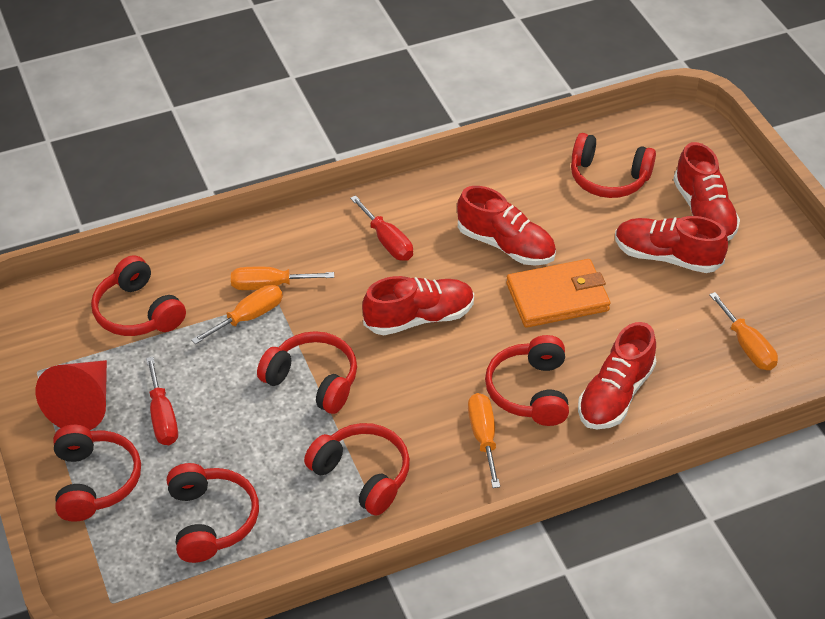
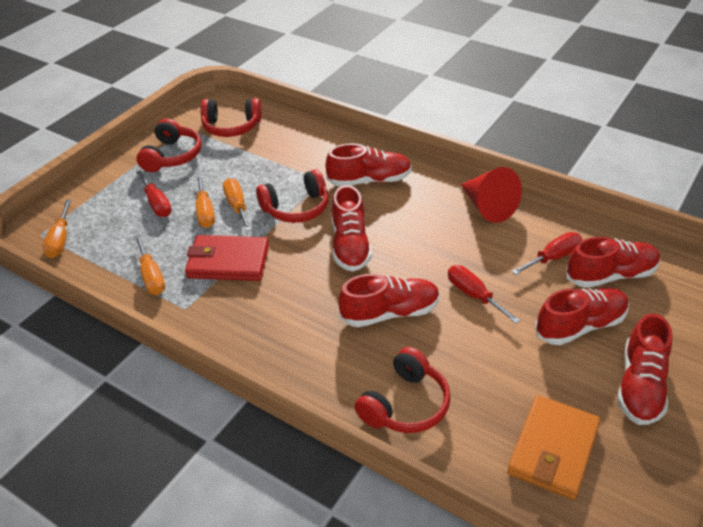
red headphones: 7 -> 4
red screwdriver: 2 -> 3
red shoe: 5 -> 6
red wallet: 0 -> 1

